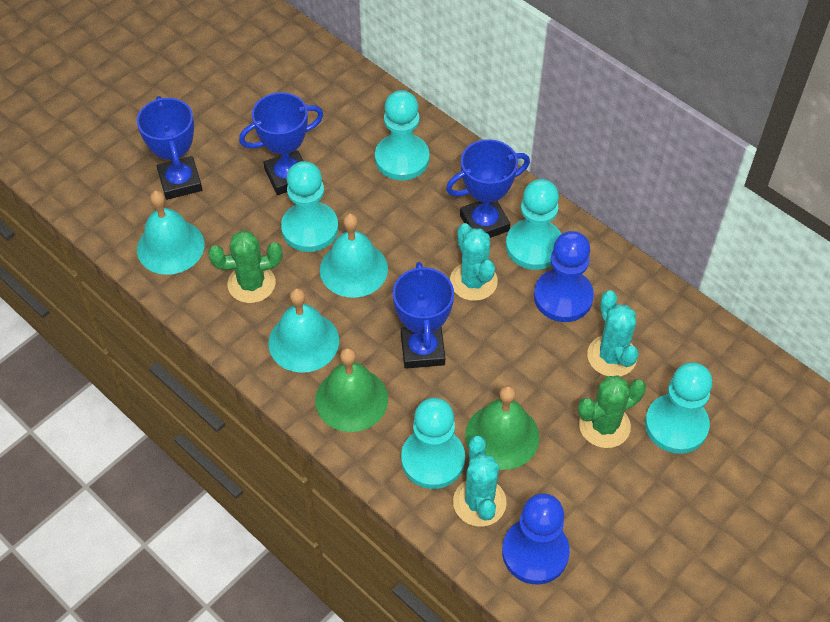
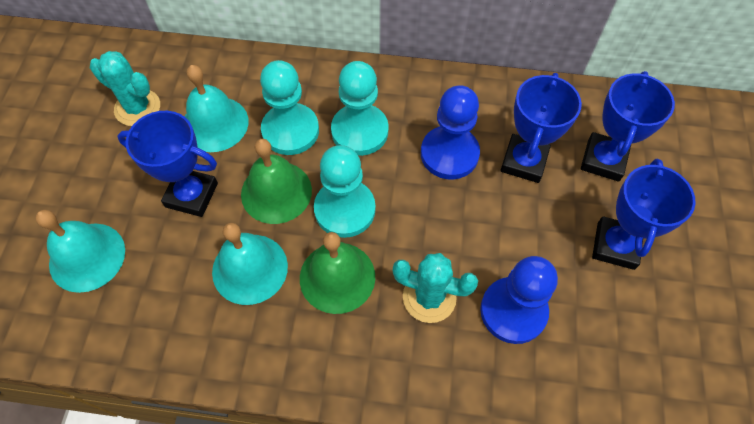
green cactus: 2 -> 0
turquoise cactus: 3 -> 2
turquoise pawn: 5 -> 3

